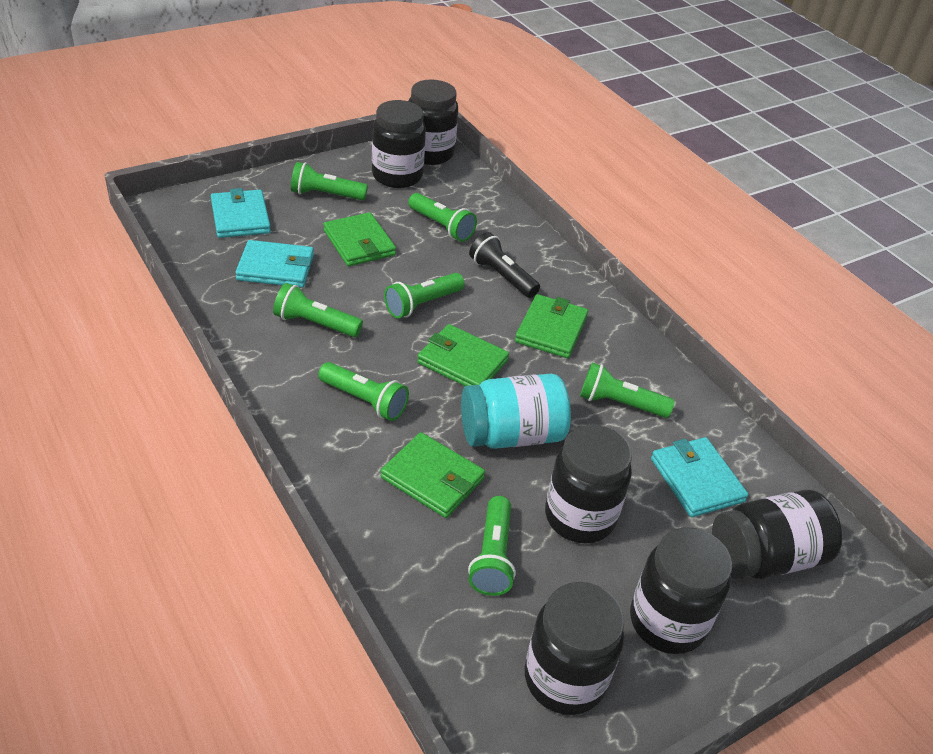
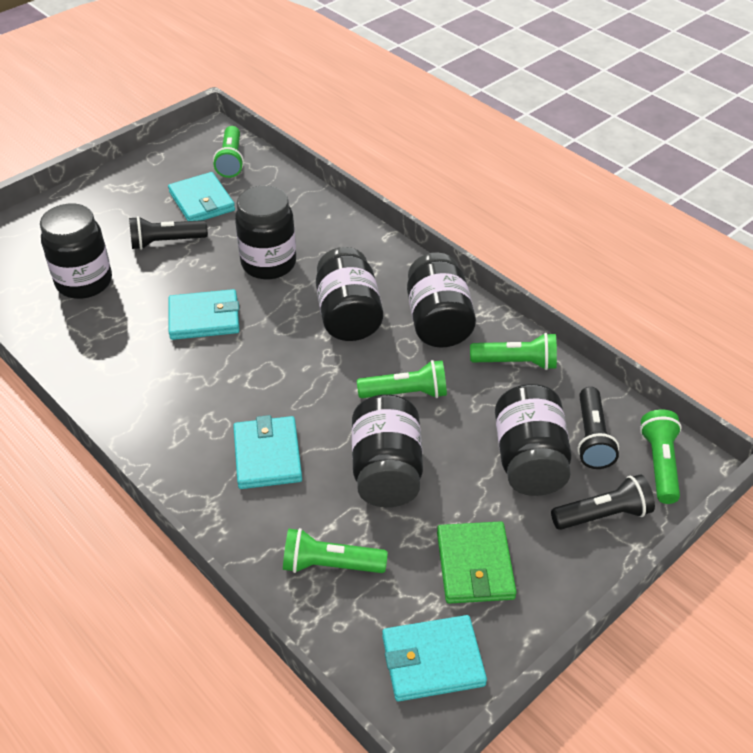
black flashlight: 1 -> 3
green flashlight: 7 -> 5
green wallet: 4 -> 1
turquoise jar: 1 -> 0
turquoise wallet: 3 -> 4

